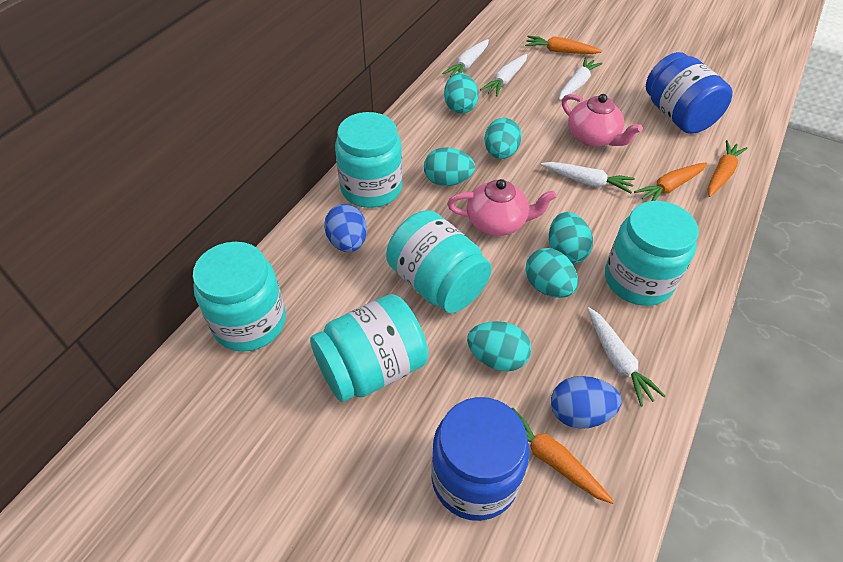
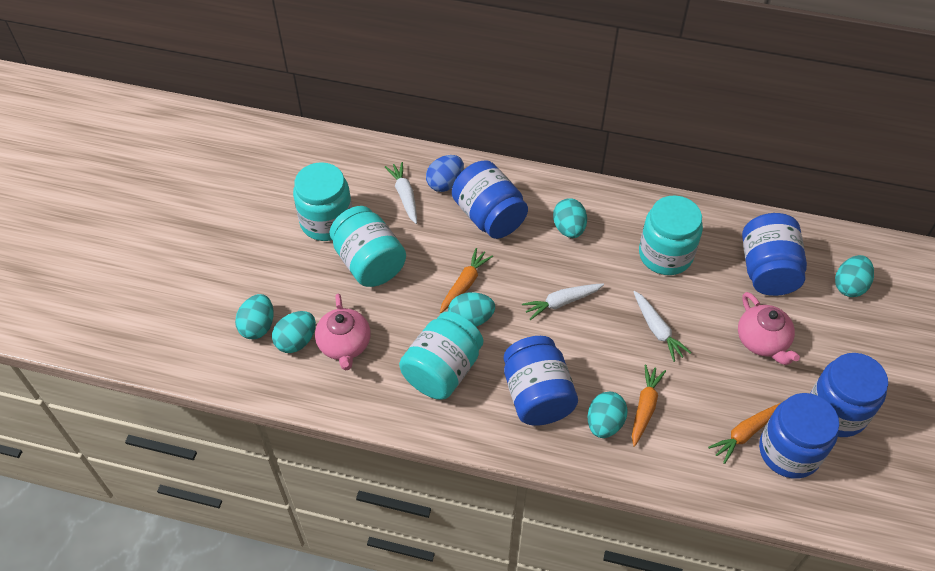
blue egg: 2 -> 1
blue jar: 2 -> 5
orange carrot: 4 -> 3
turquoise jar: 5 -> 4
white carrot: 5 -> 3

